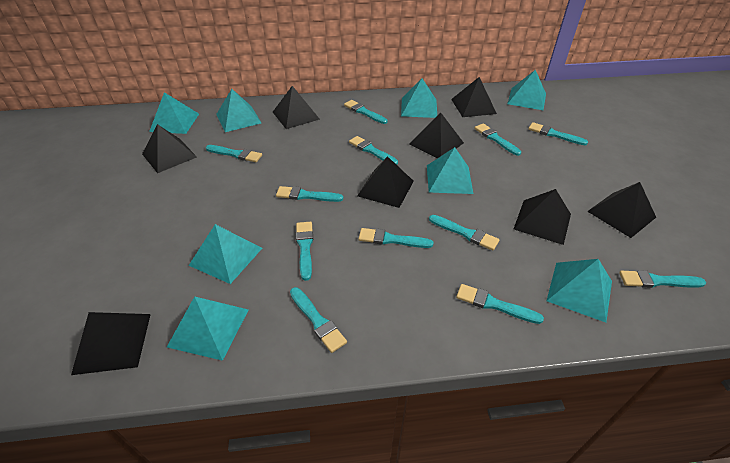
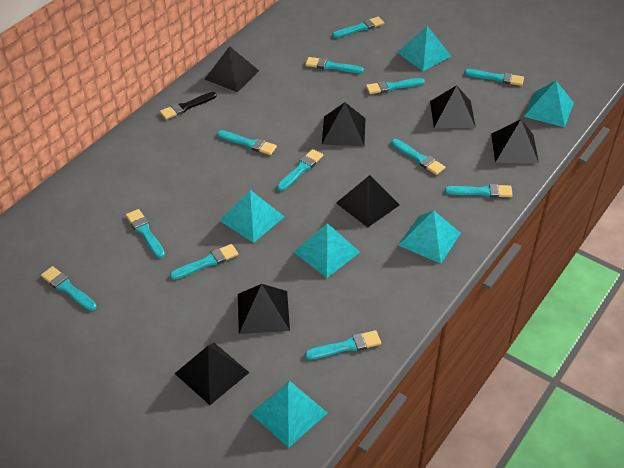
black brush: 0 -> 1
black pyramid: 8 -> 7
turquoise pyramid: 8 -> 6

